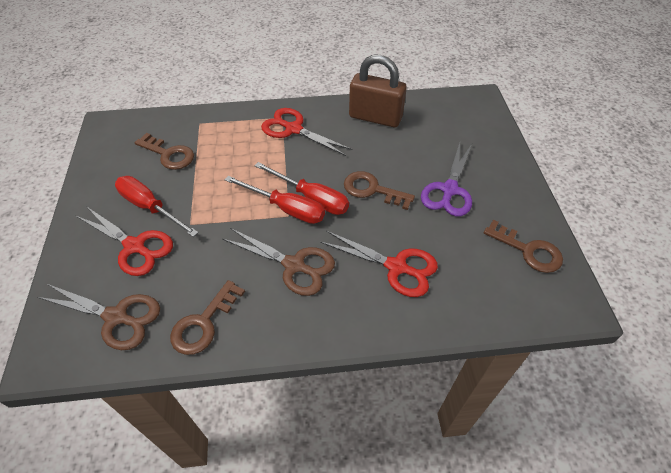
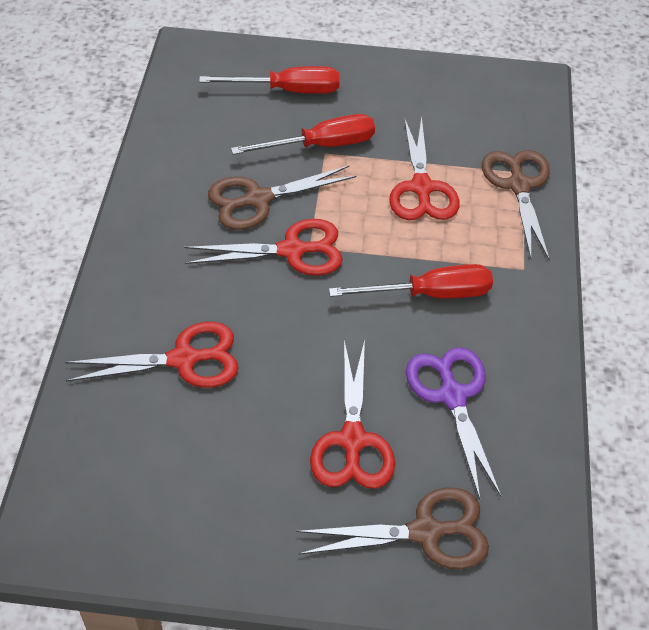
brown key: 4 -> 0
brown padlock: 1 -> 0
brown scissors: 2 -> 3
red scissors: 3 -> 4

